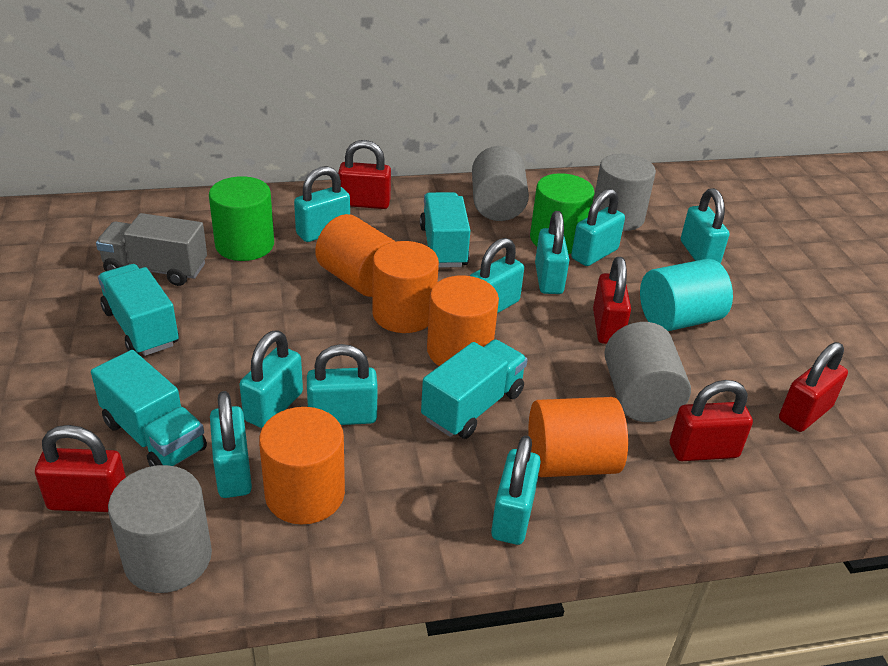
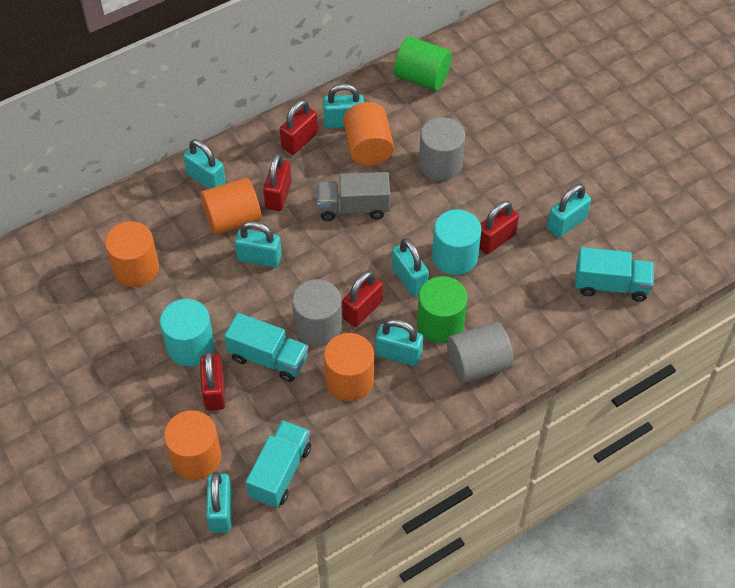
grey cylinder: 4 -> 3
turquoise cylinder: 1 -> 2
turquoise padlock: 9 -> 7
turquoise truck: 4 -> 3

